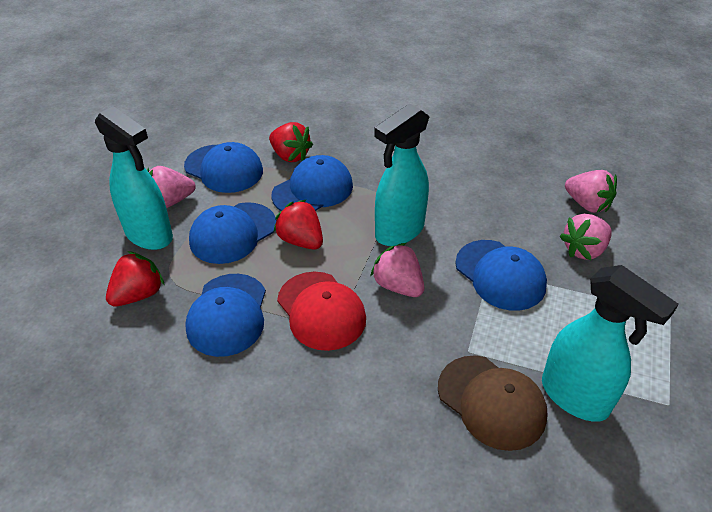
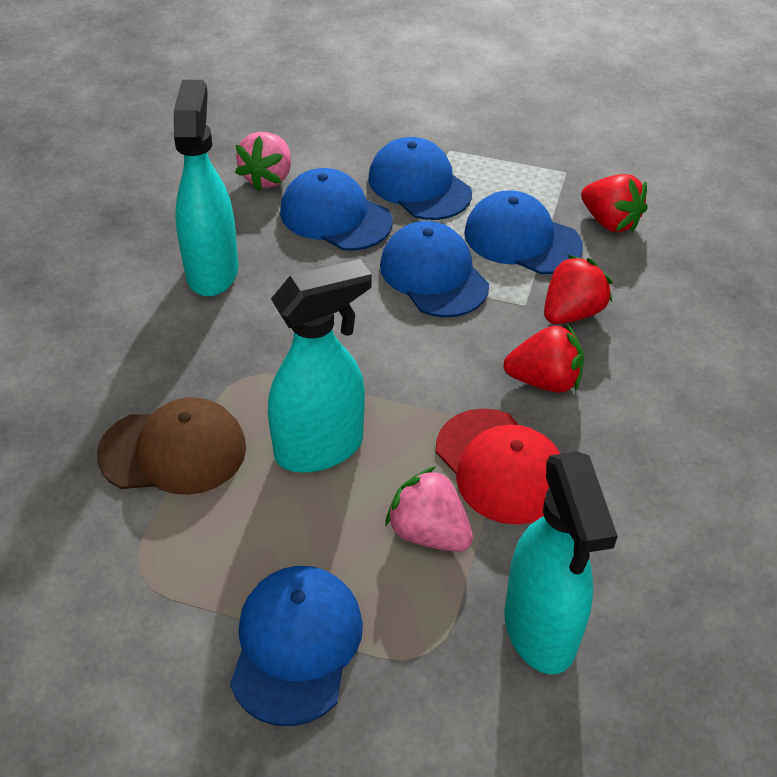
pink strawberry: 4 -> 2

